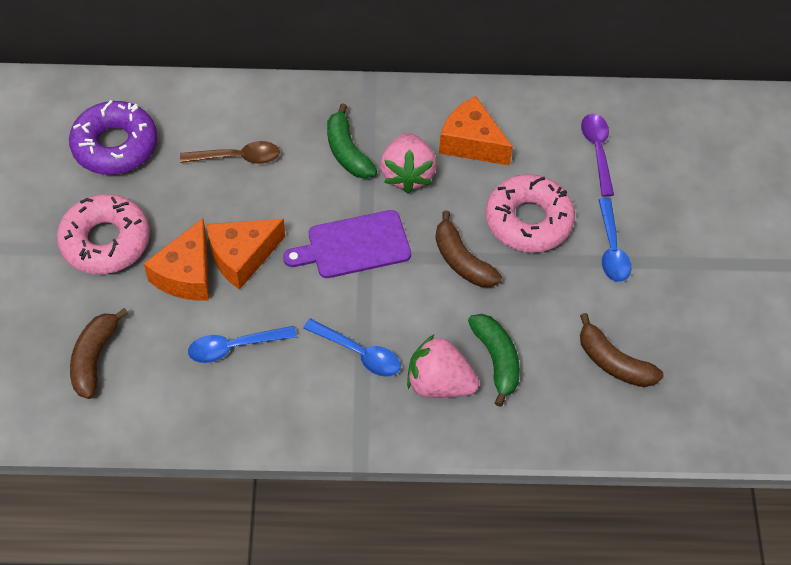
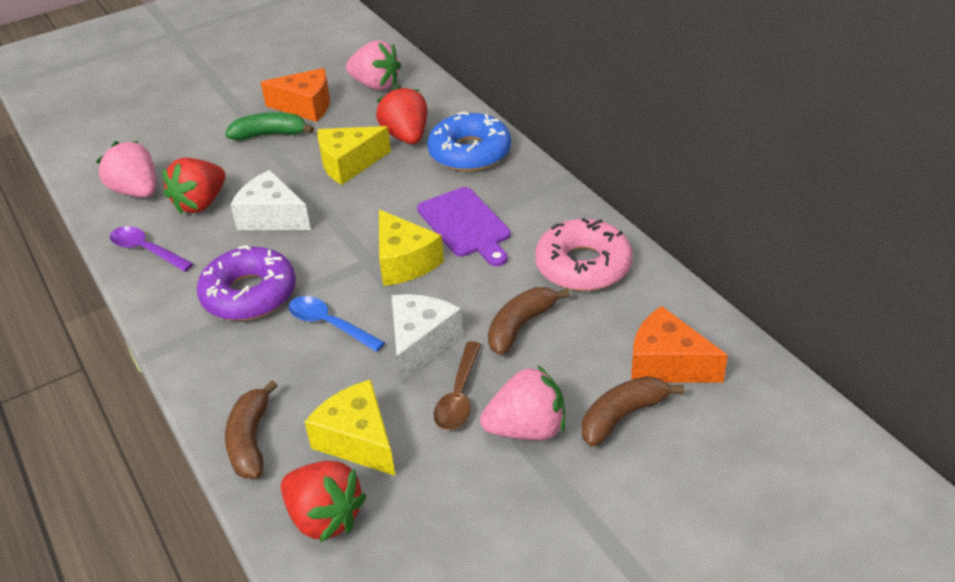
blue donut: 0 -> 1
blue spoon: 3 -> 1
green banana: 2 -> 1
orange cheese: 3 -> 2
pink donut: 2 -> 1
pink strawberry: 2 -> 3
red strawberry: 0 -> 3
white cheese: 0 -> 2
yellow cheese: 0 -> 3

